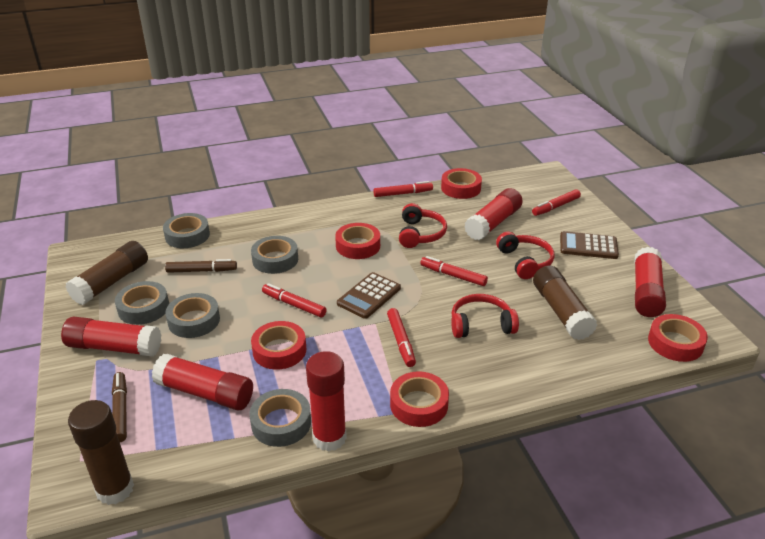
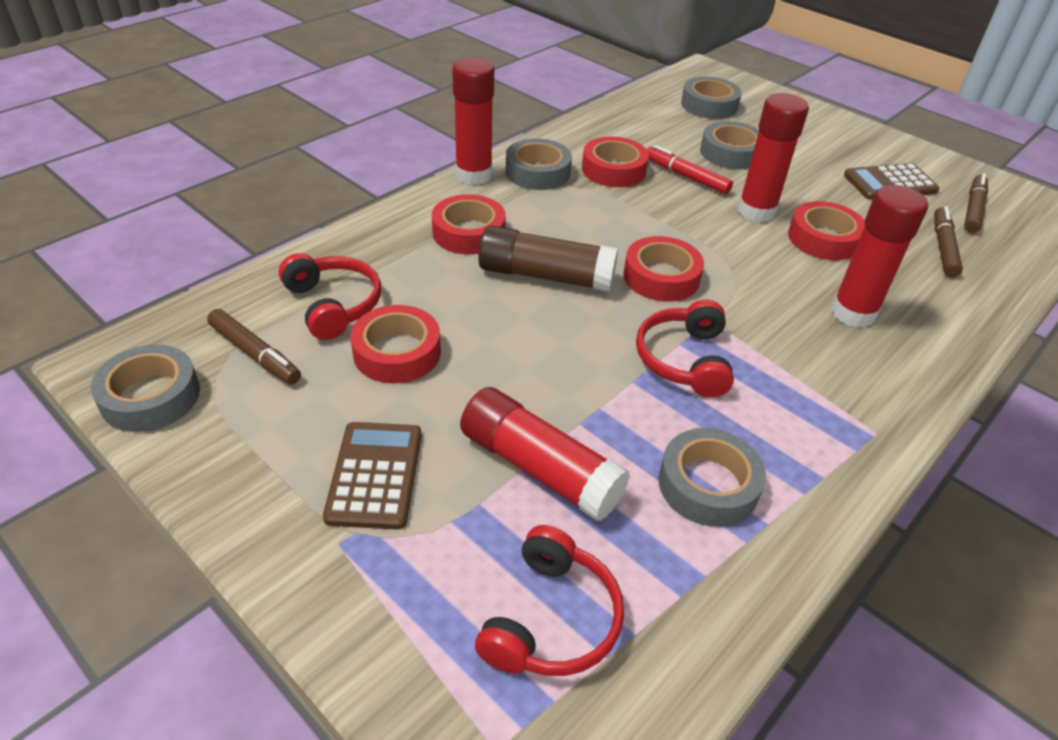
brown glue stick: 3 -> 1
brown marker: 2 -> 3
red glue stick: 5 -> 4
red marker: 5 -> 1

